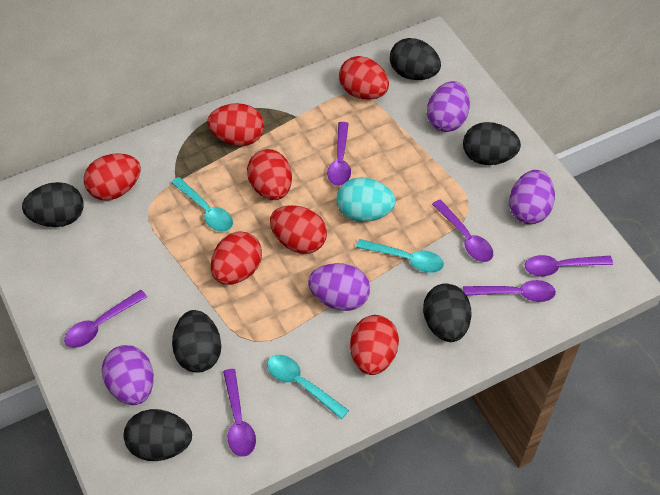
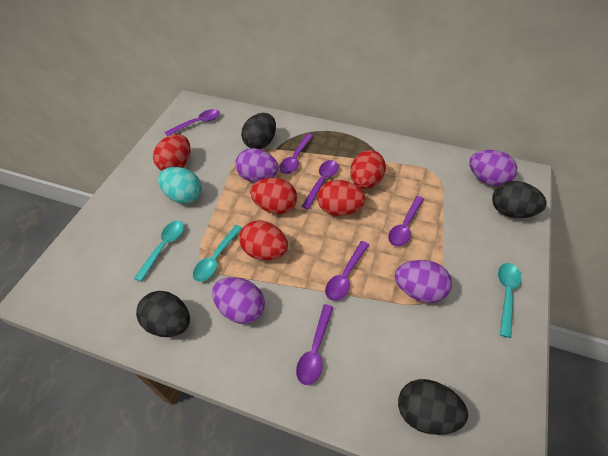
black egg: 6 -> 4
red egg: 7 -> 5

